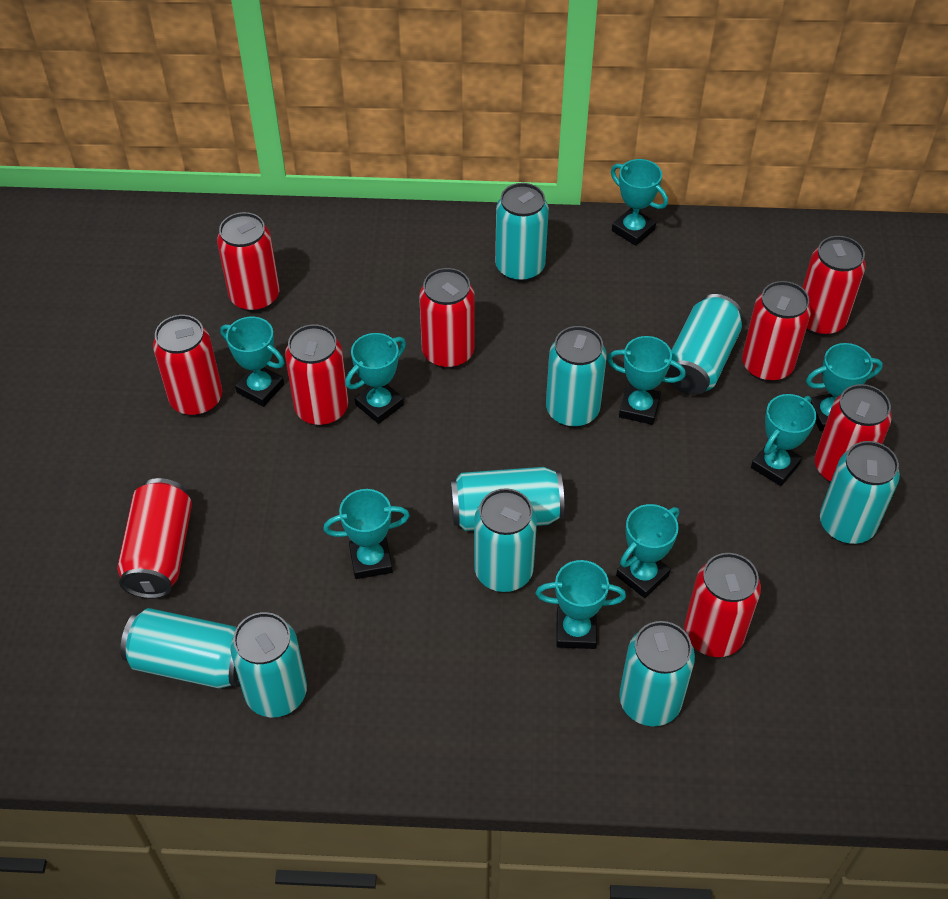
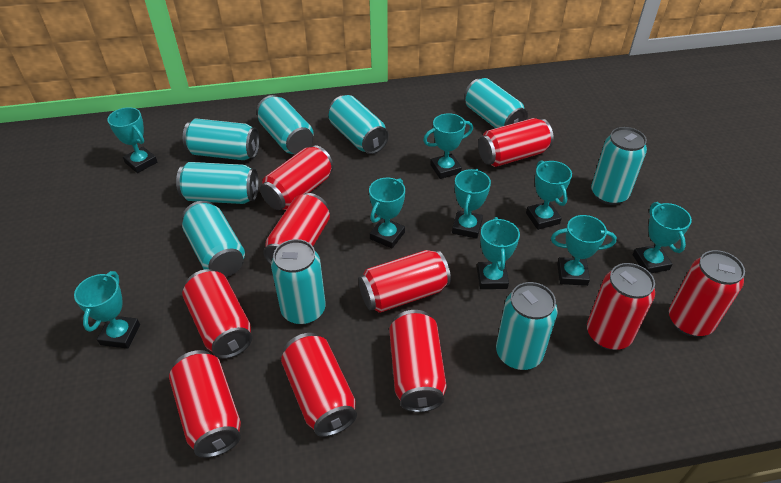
red can: 9 -> 10

